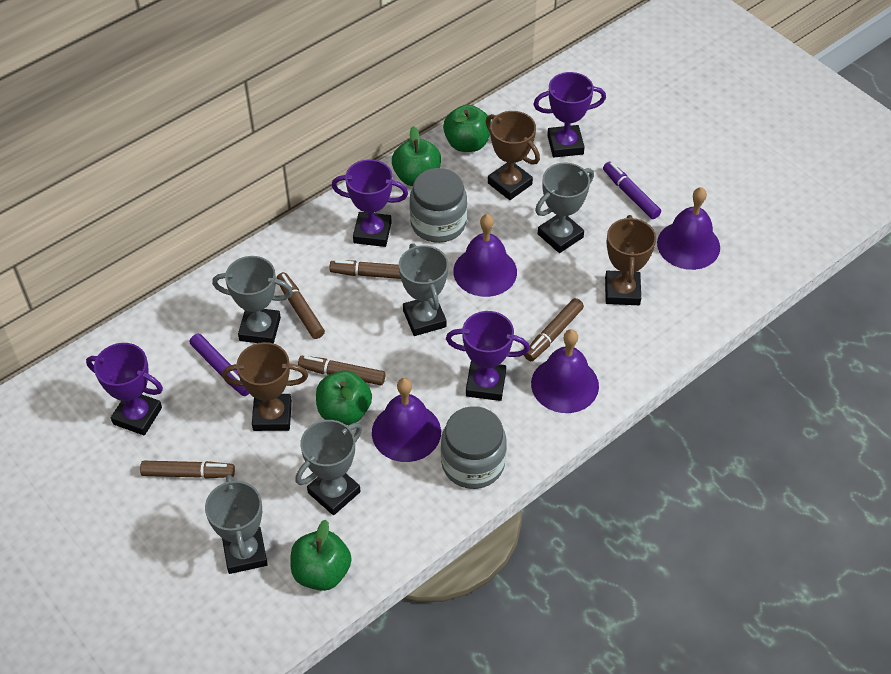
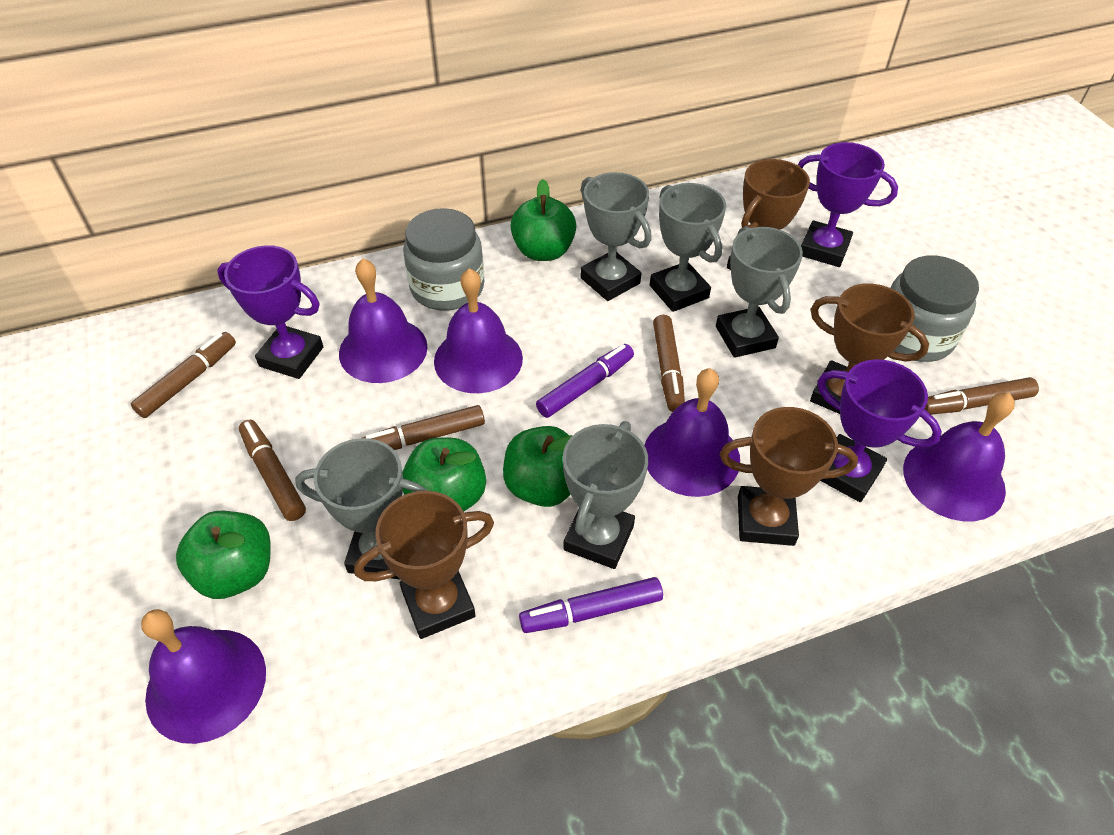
brown trophy: 3 -> 4
purple bell: 4 -> 5
purple trophy: 4 -> 3

